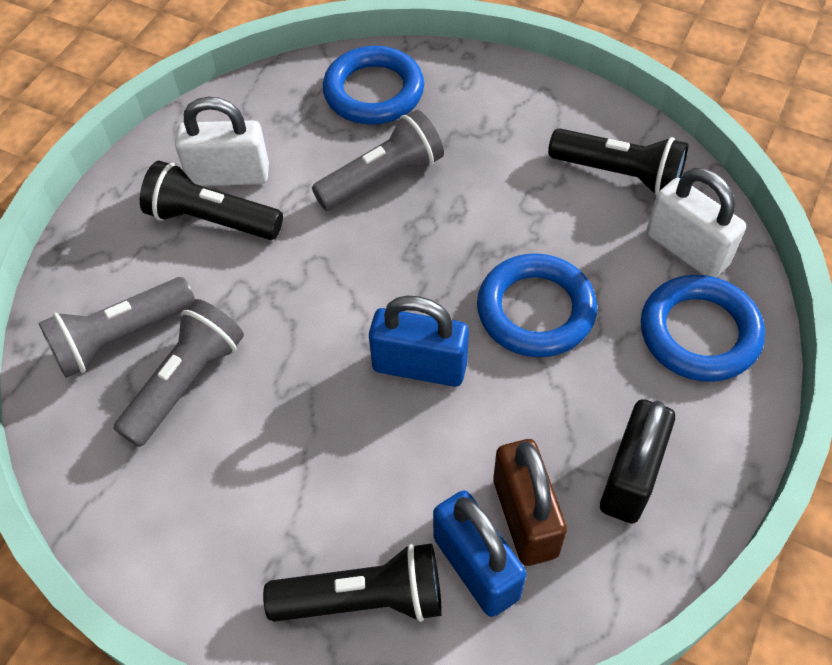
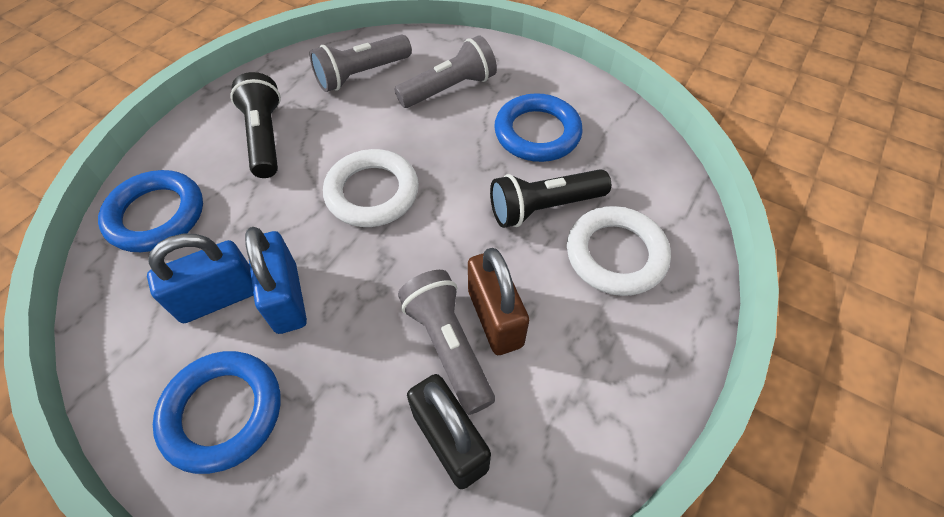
black flashlight: 3 -> 2
white padlock: 2 -> 0
white ring: 0 -> 2

